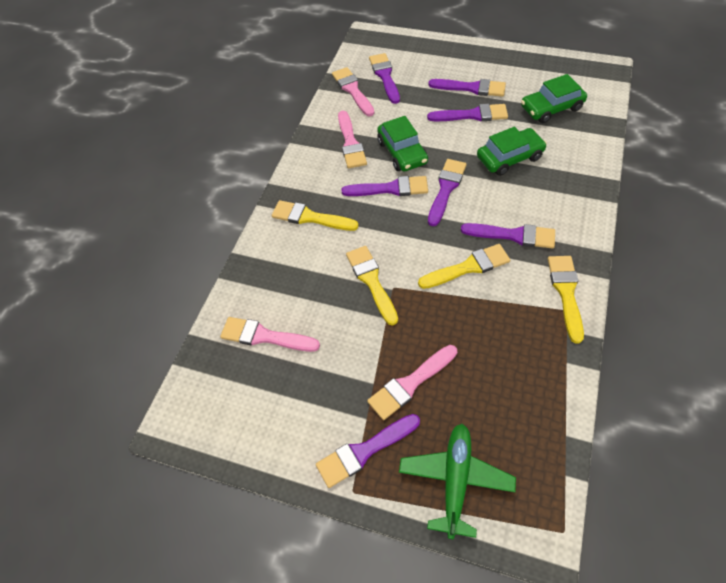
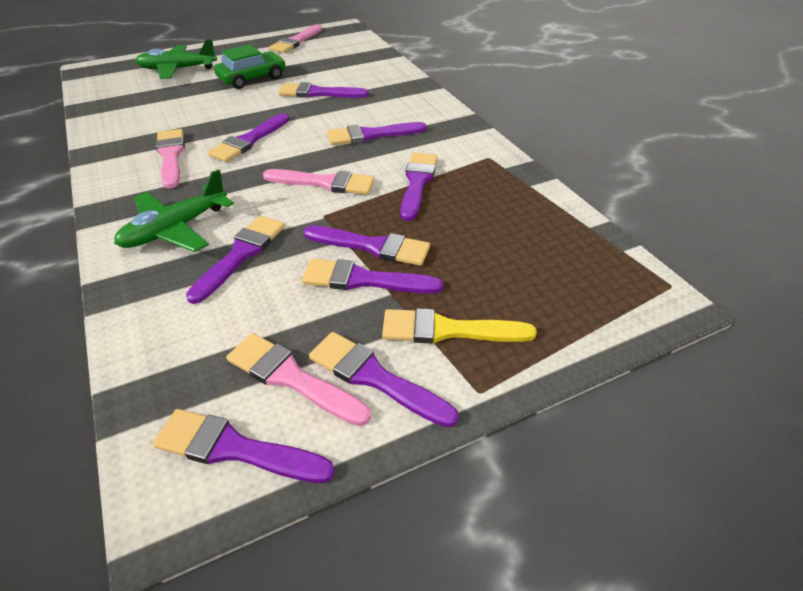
green car: 3 -> 1
green plane: 1 -> 2
purple brush: 7 -> 9
yellow brush: 4 -> 1

